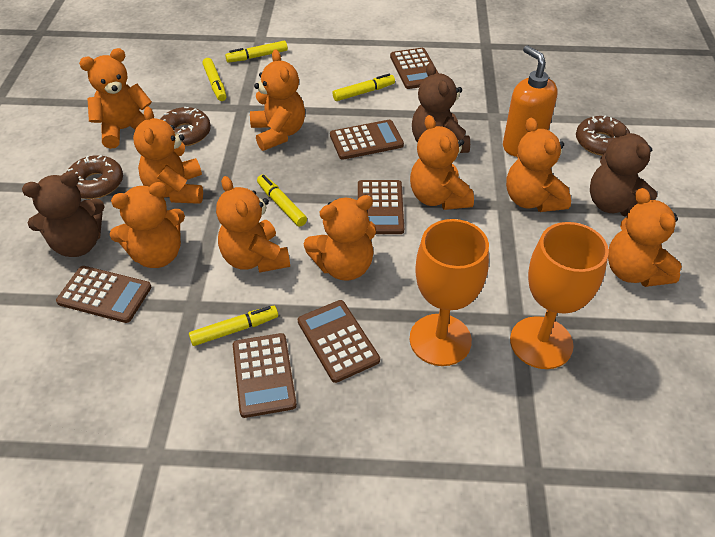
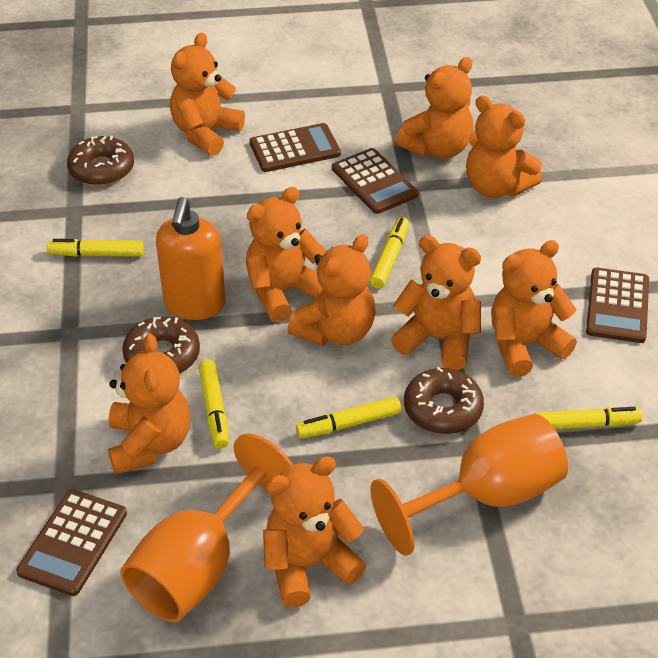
brown calculator: 6 -> 4
brown teddy bear: 3 -> 0

